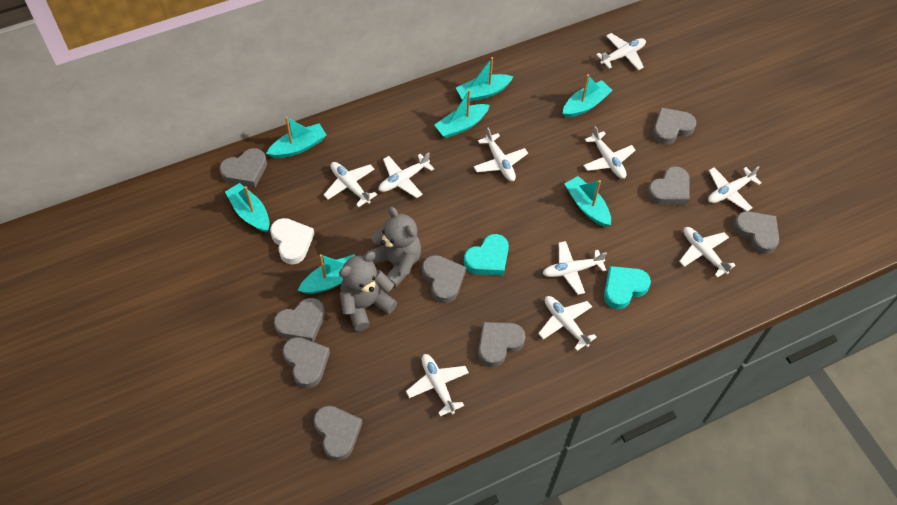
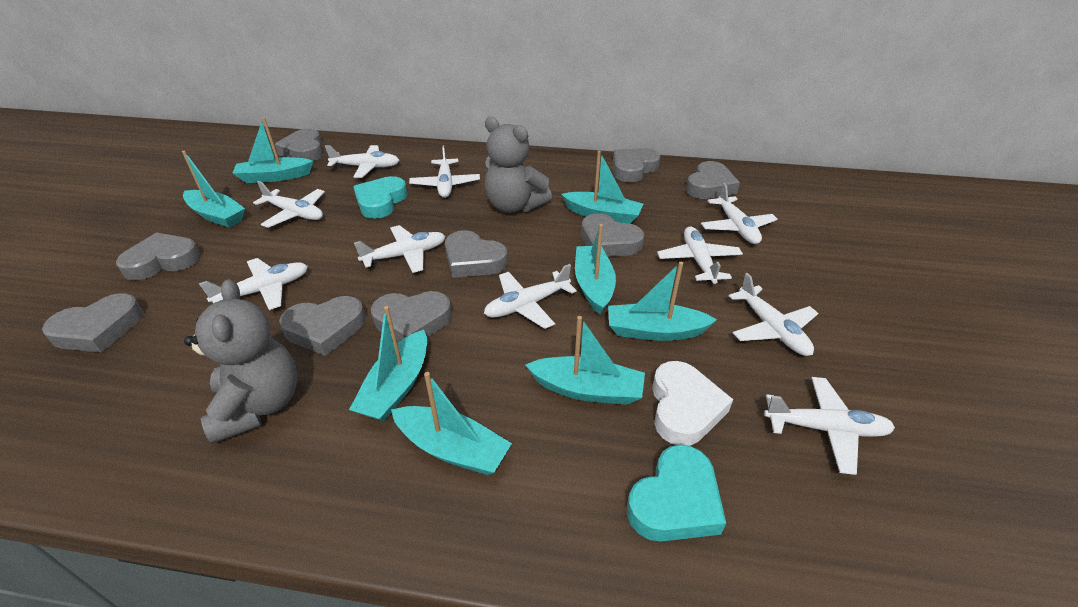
turquoise boat: 7 -> 8

